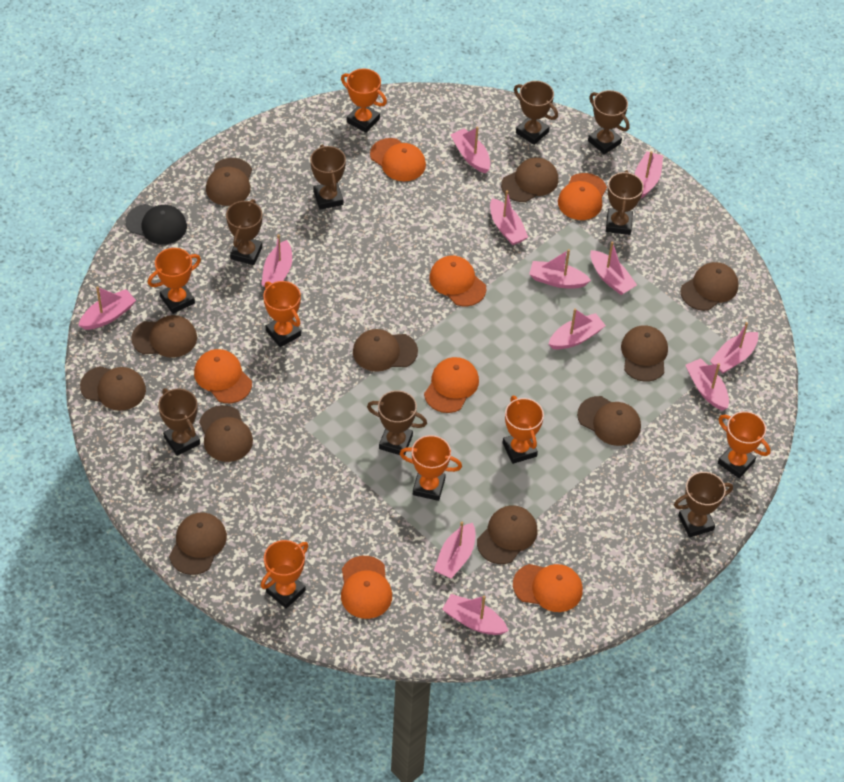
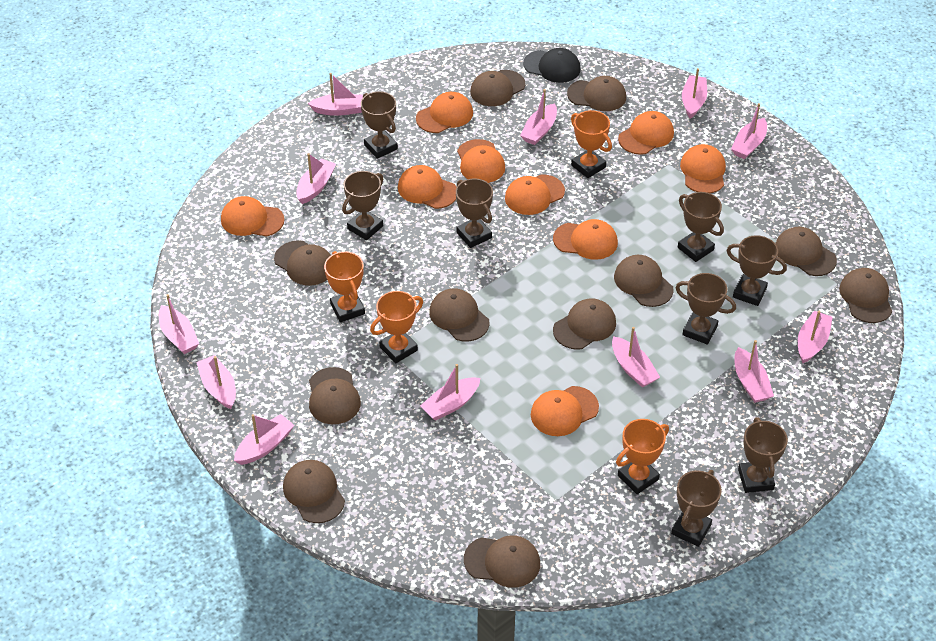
orange cap: 7 -> 9
orange trophy: 7 -> 4

